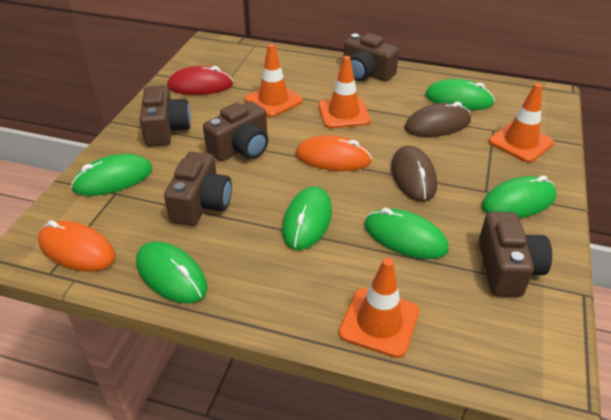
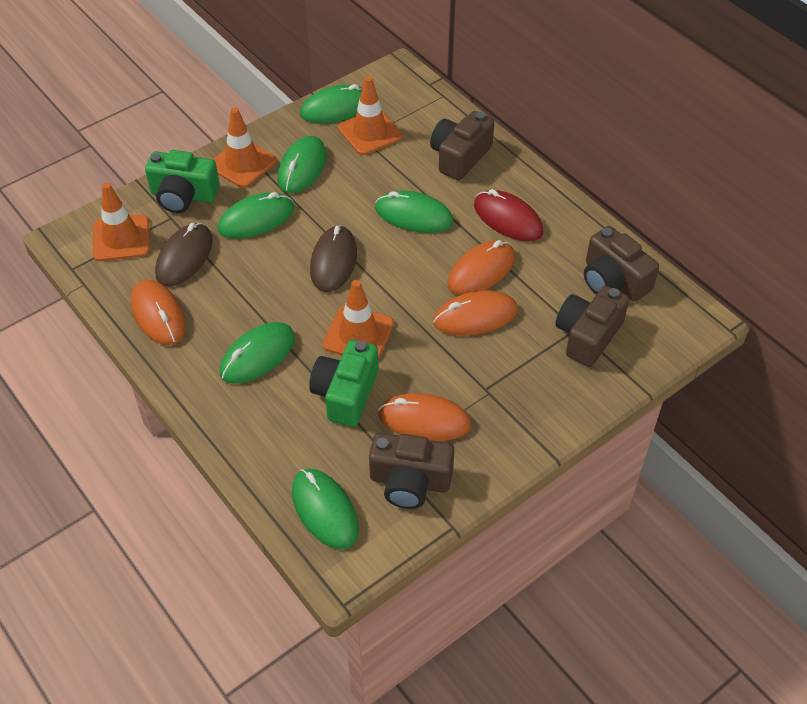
brown camera: 5 -> 4
green camera: 0 -> 2
orange mouse: 2 -> 4

